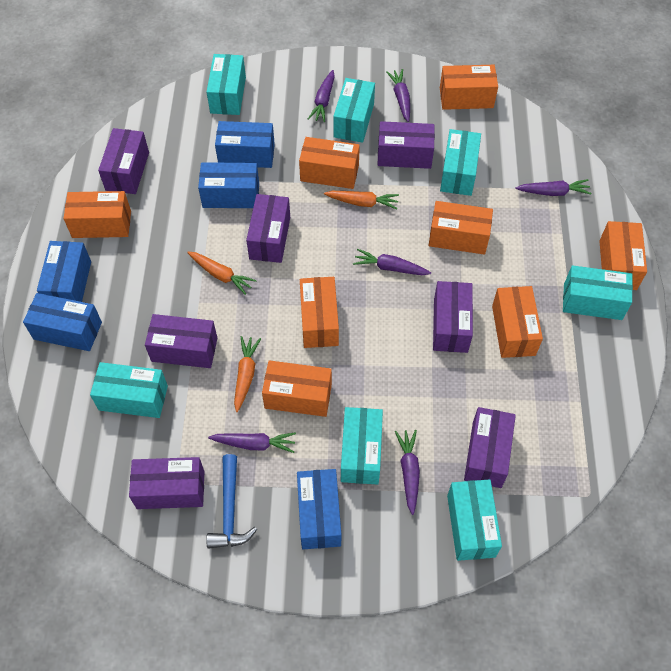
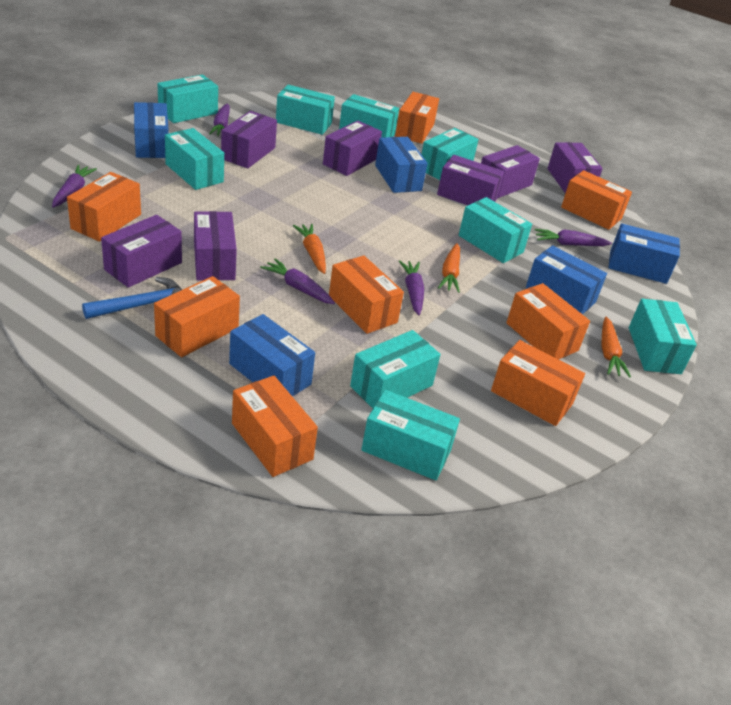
purple carrot: 6 -> 5
turquoise box: 7 -> 9

